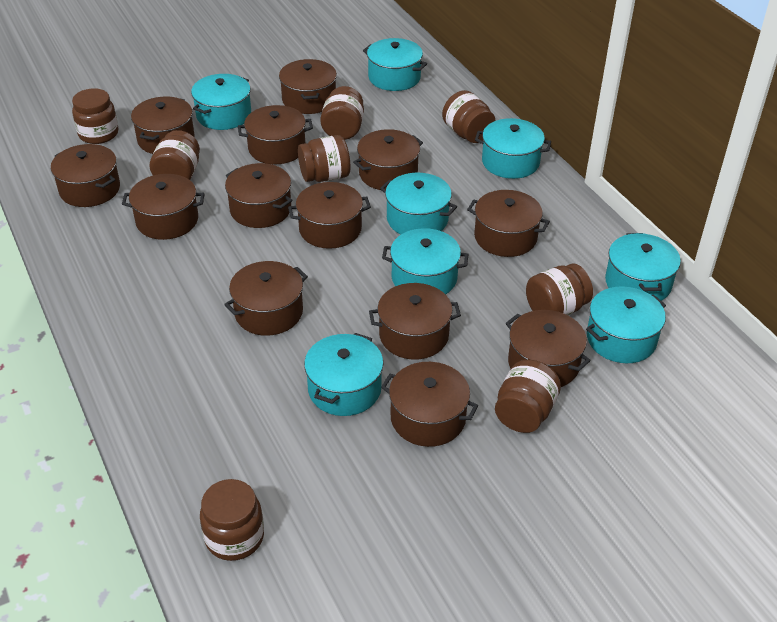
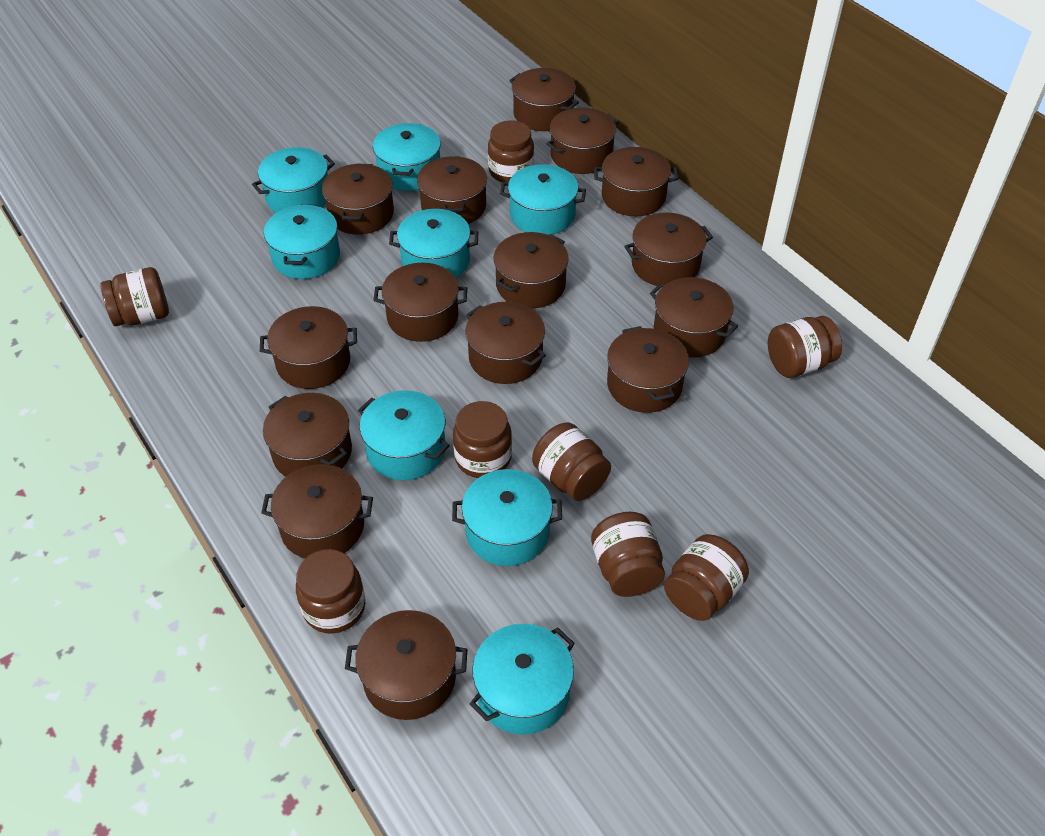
brown pot: 13 -> 15

